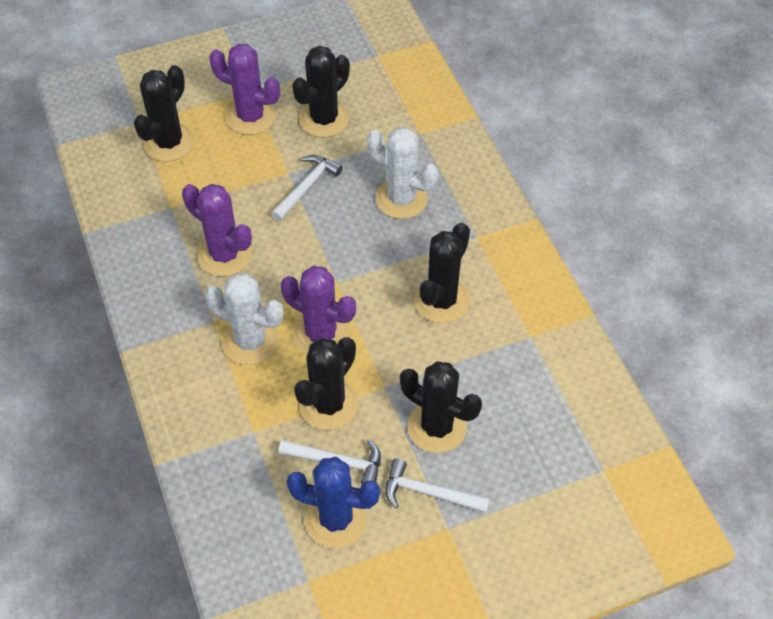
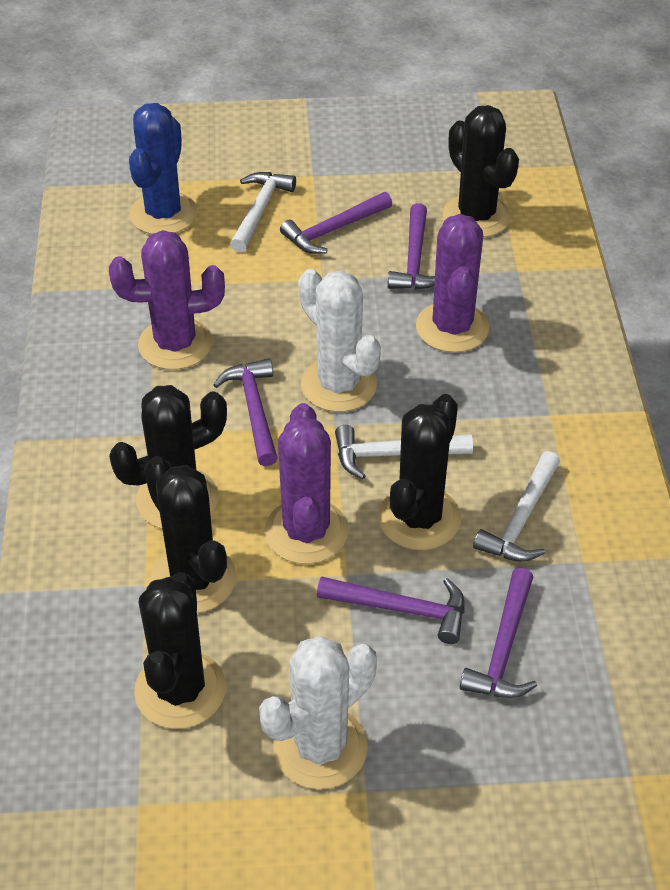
purple hammer: 0 -> 5

